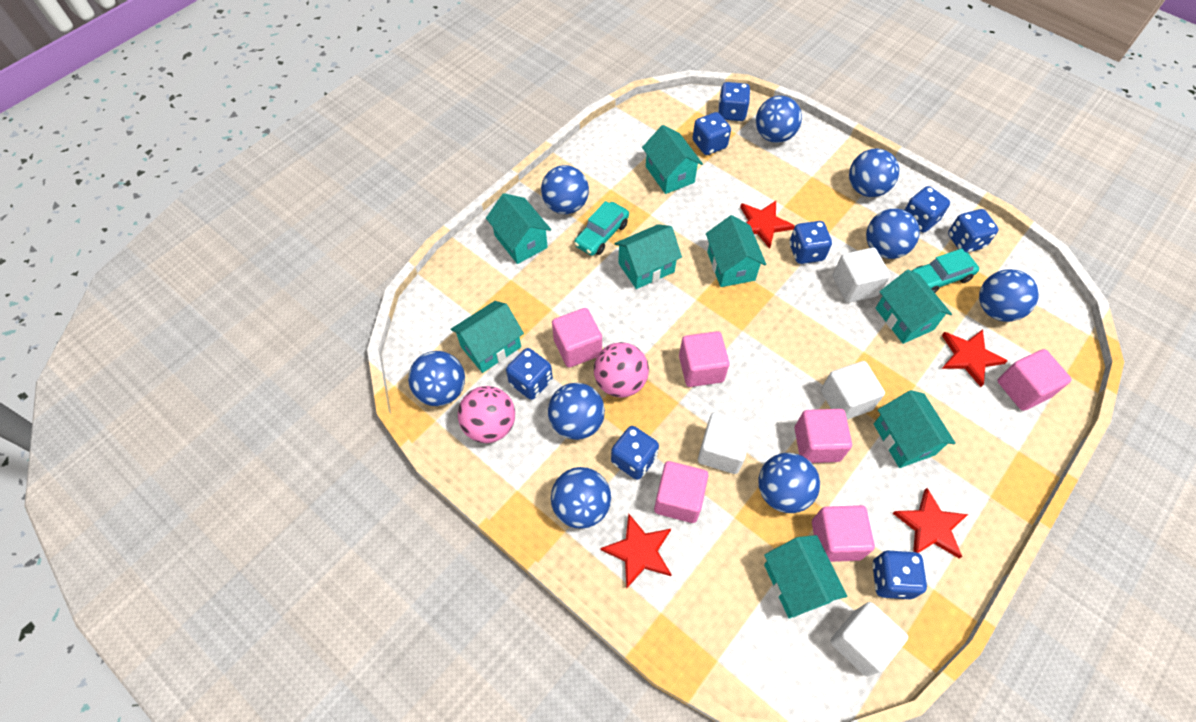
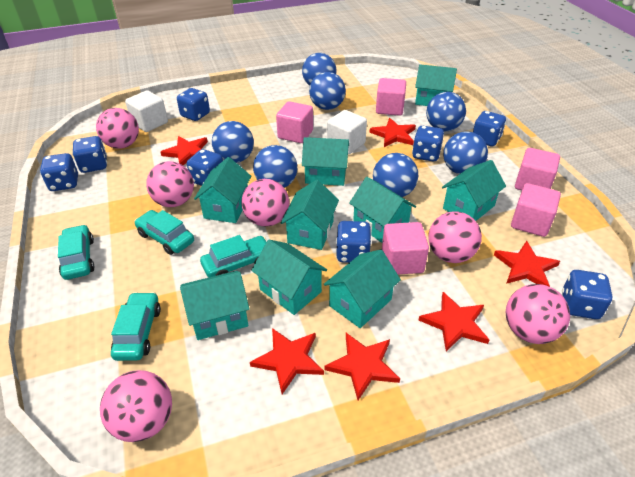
blue ball: 9 -> 7
pink ball: 2 -> 6
pink cube: 6 -> 5
red star: 4 -> 6
turquoise car: 2 -> 4
turquoise house: 8 -> 9
white cube: 4 -> 2

